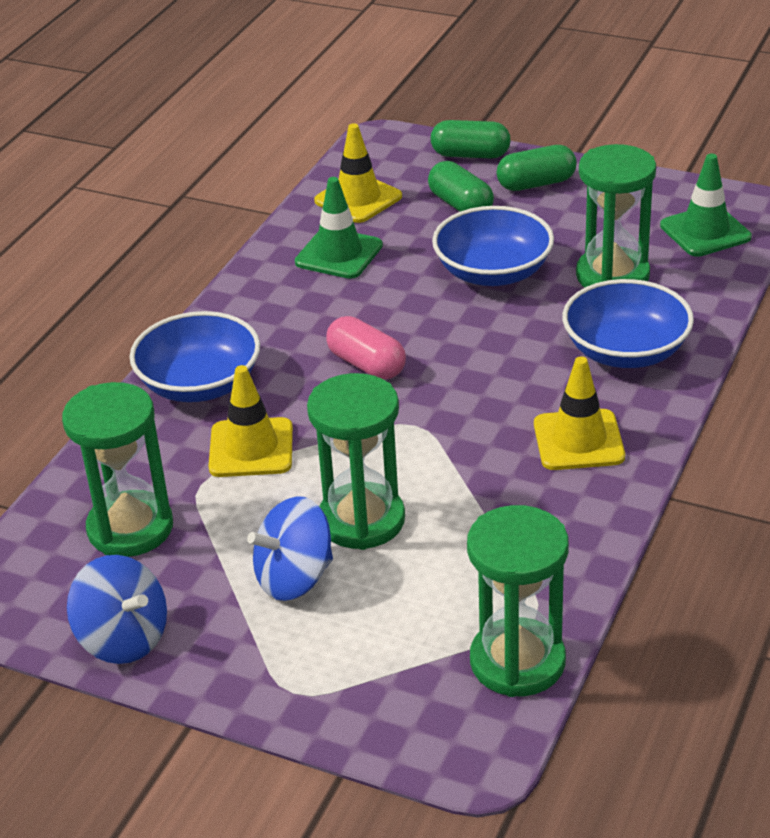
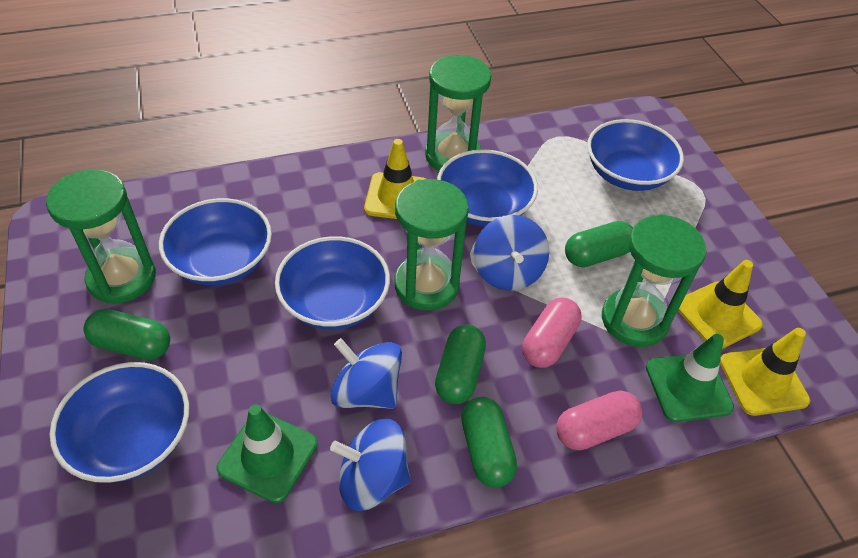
blue bowl: 3 -> 5
blue spinning top: 2 -> 3
green capsule: 3 -> 4
pink capsule: 1 -> 2

